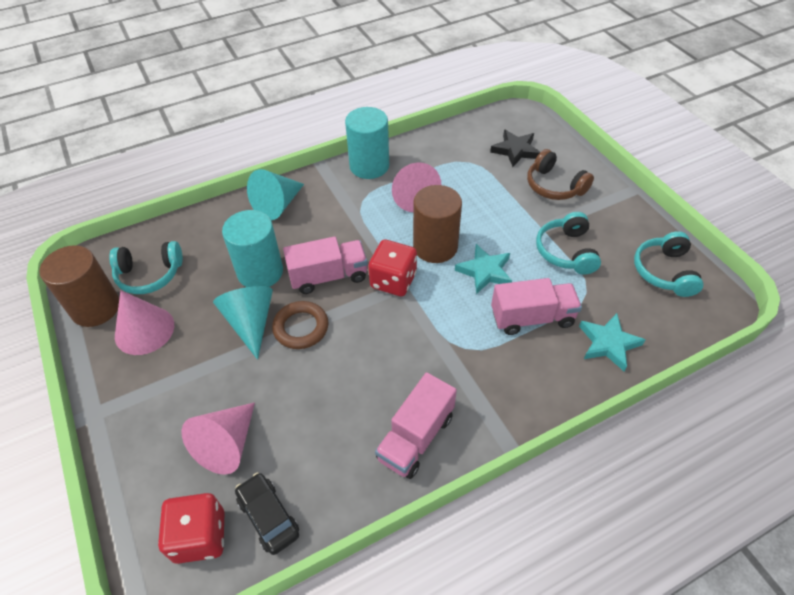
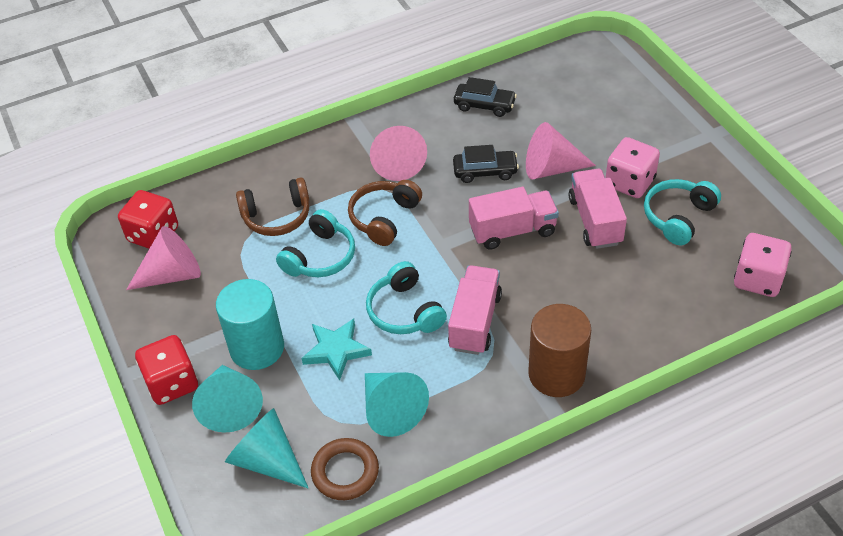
black car: 1 -> 2
black star: 1 -> 0
brown cylinder: 2 -> 1
brown headphones: 1 -> 2
pink dice: 0 -> 2
turquoise cone: 2 -> 3
turquoise cylinder: 2 -> 1
turquoise star: 2 -> 1

